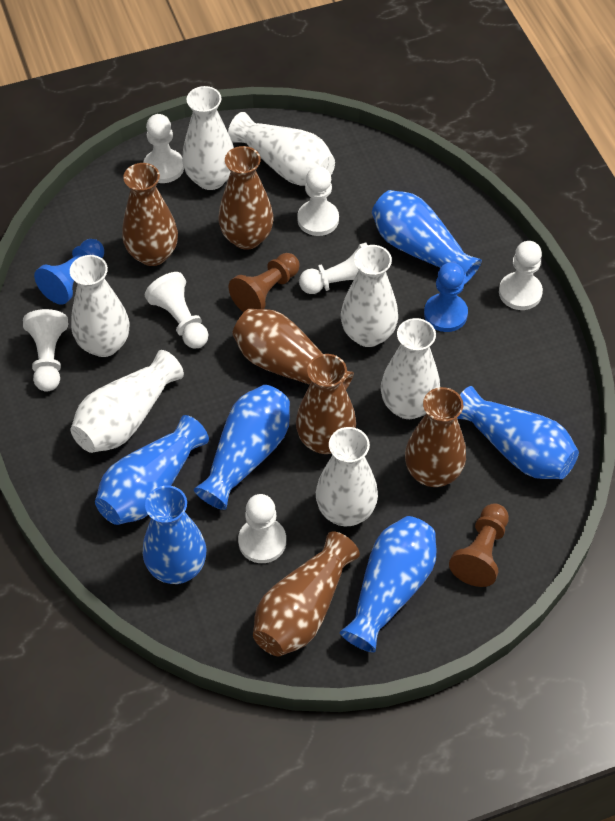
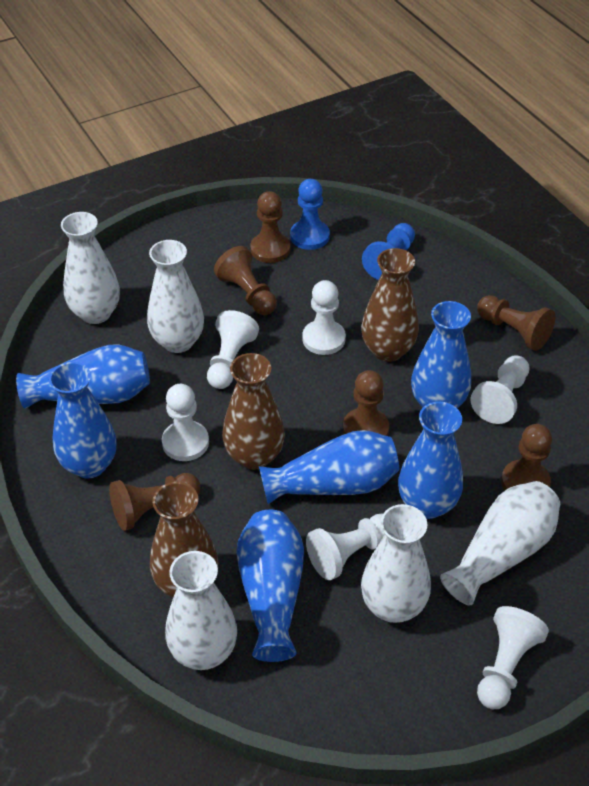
brown pawn: 2 -> 6
brown vase: 6 -> 3
white pawn: 7 -> 6
white vase: 7 -> 5

